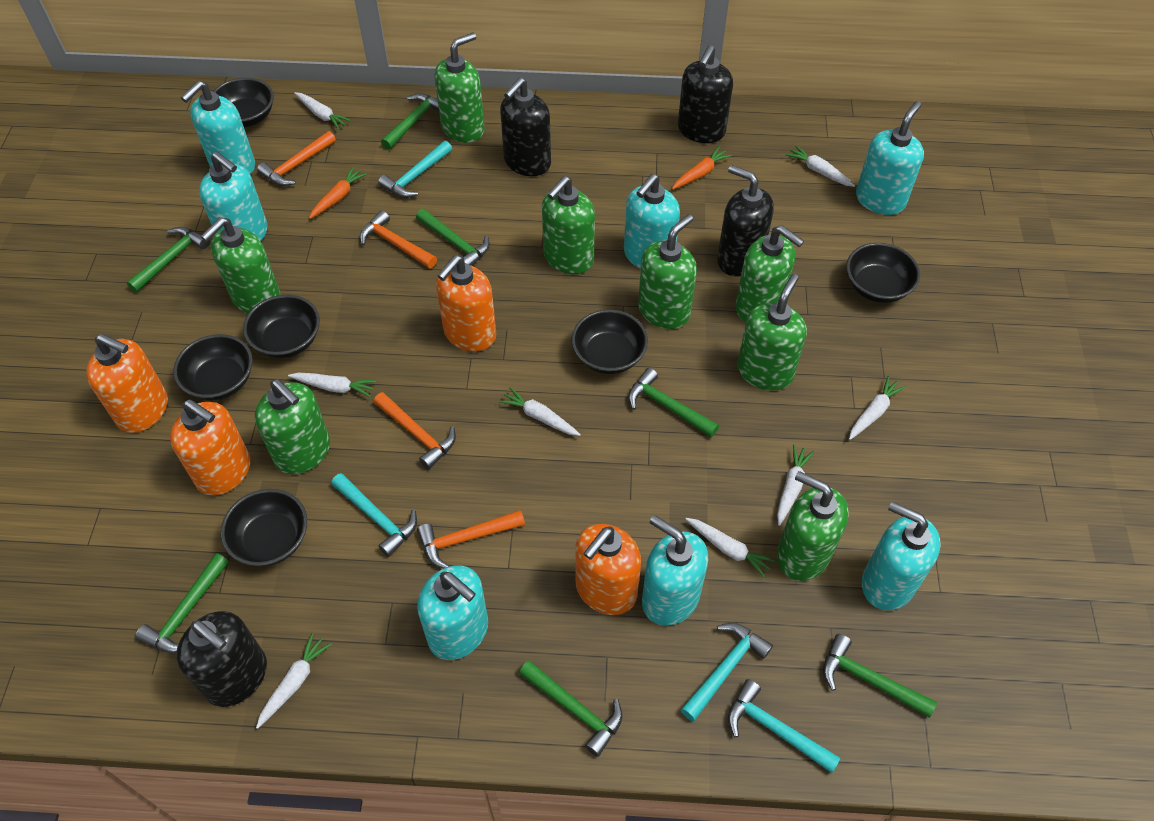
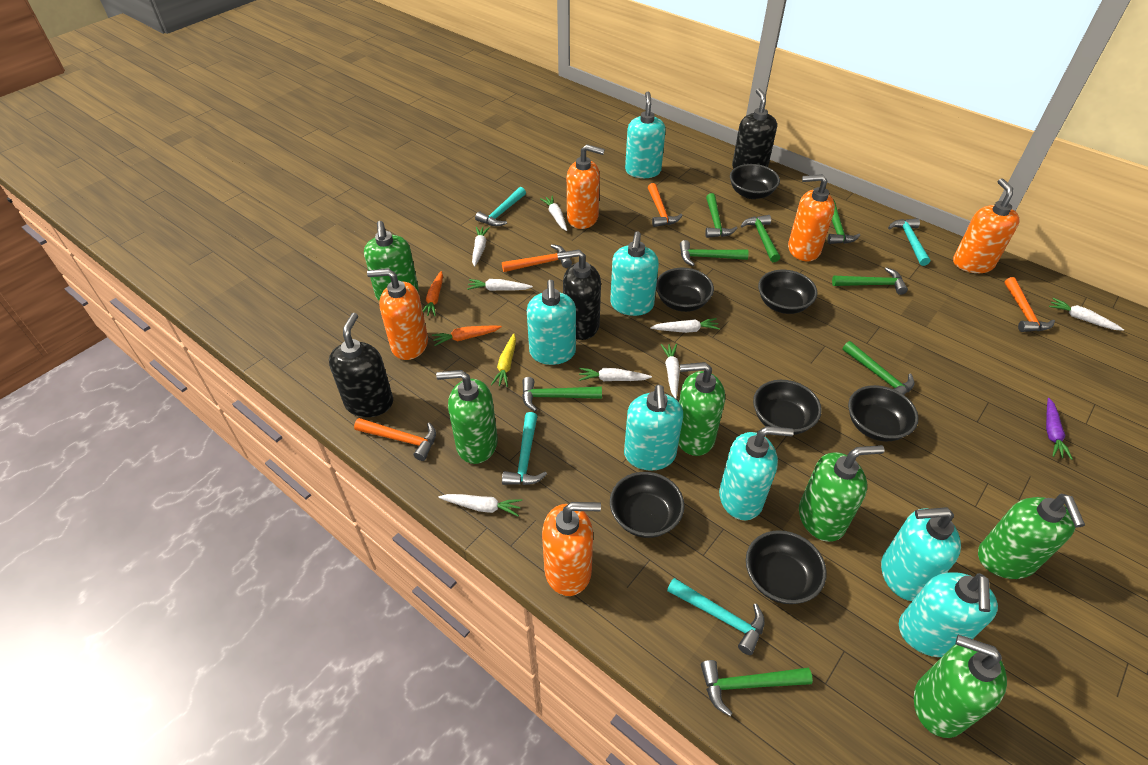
black bowl: 6 -> 7
black soap dispenser: 4 -> 3
green hammer: 7 -> 8
green soap dispenser: 8 -> 6
orange soap dispenser: 4 -> 5
purple carrot: 0 -> 1
yellow carrot: 0 -> 1

